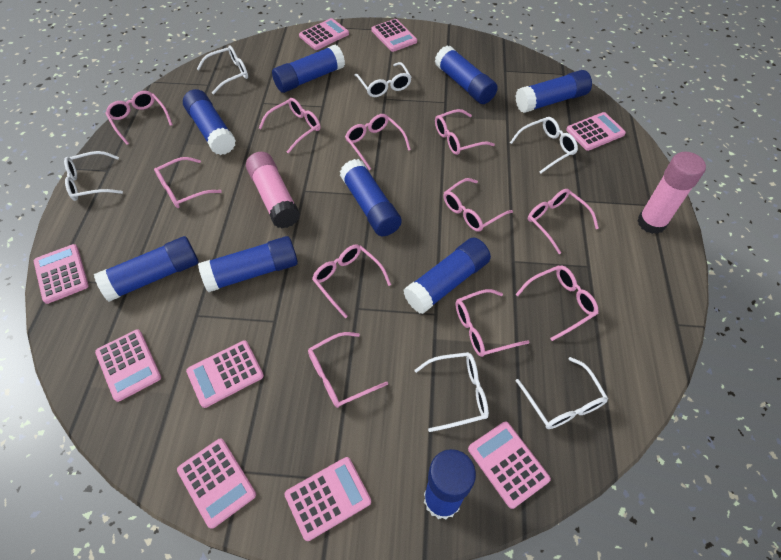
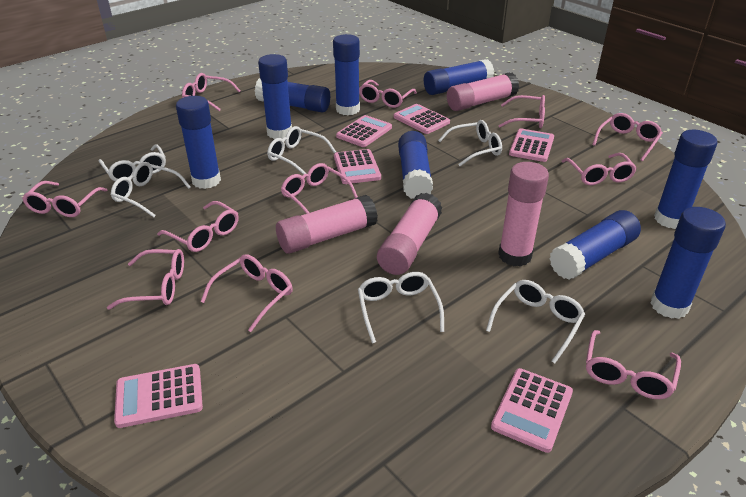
pink calculator: 9 -> 6
pink glue stick: 2 -> 4

